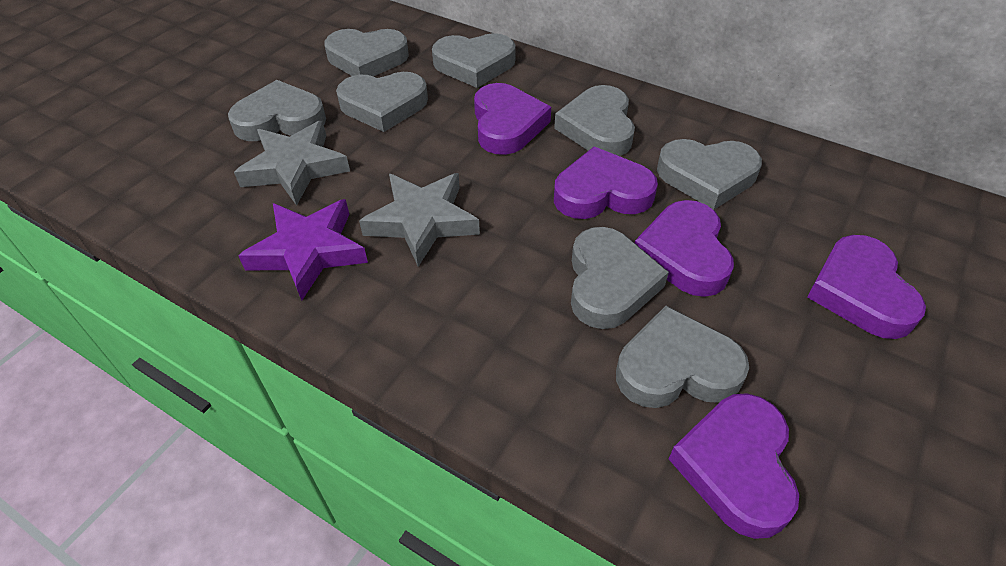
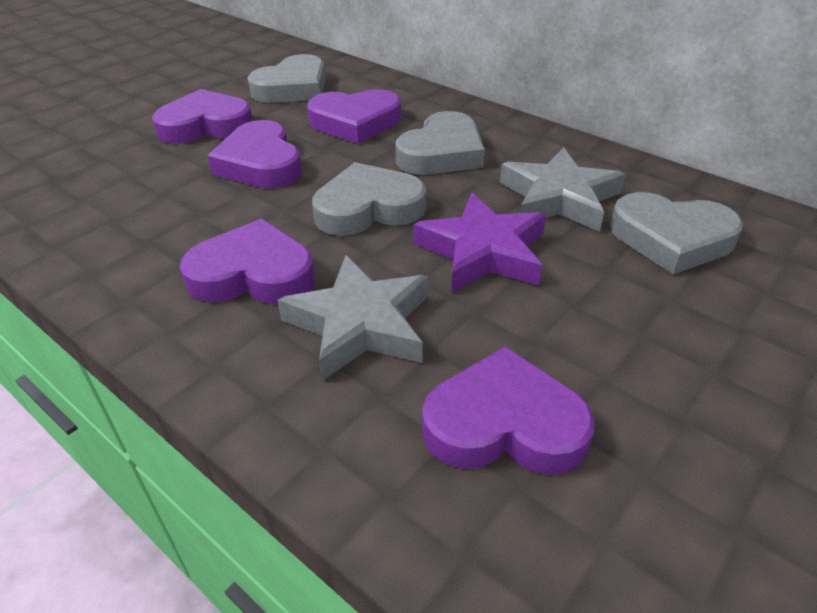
grey heart: 8 -> 4

